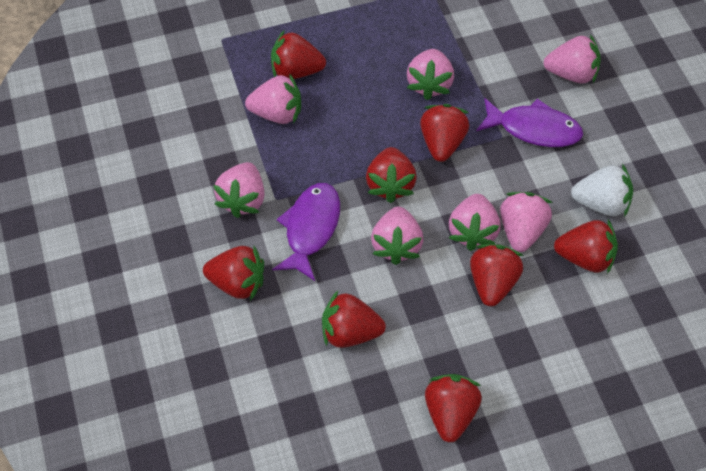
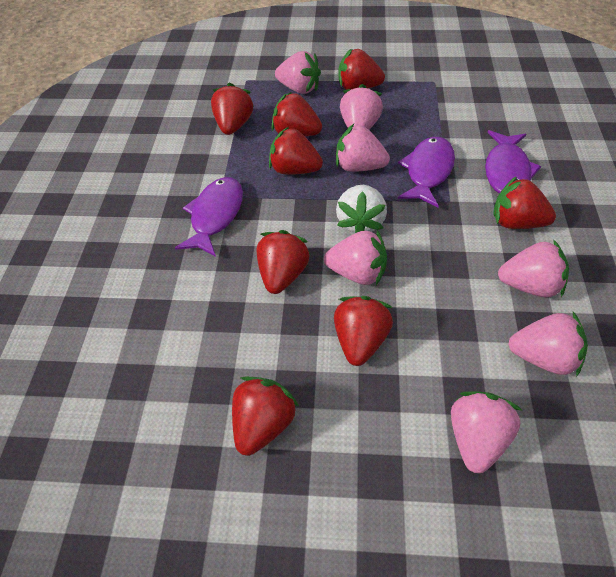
purple fish: 2 -> 3

